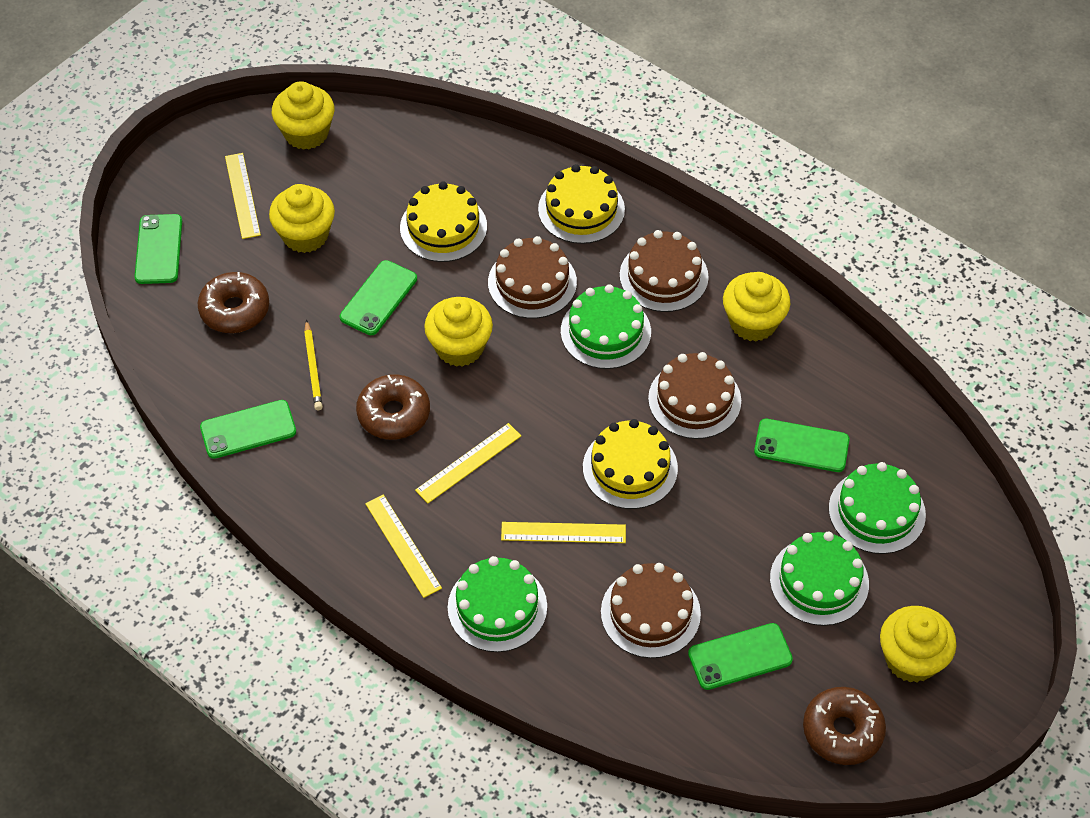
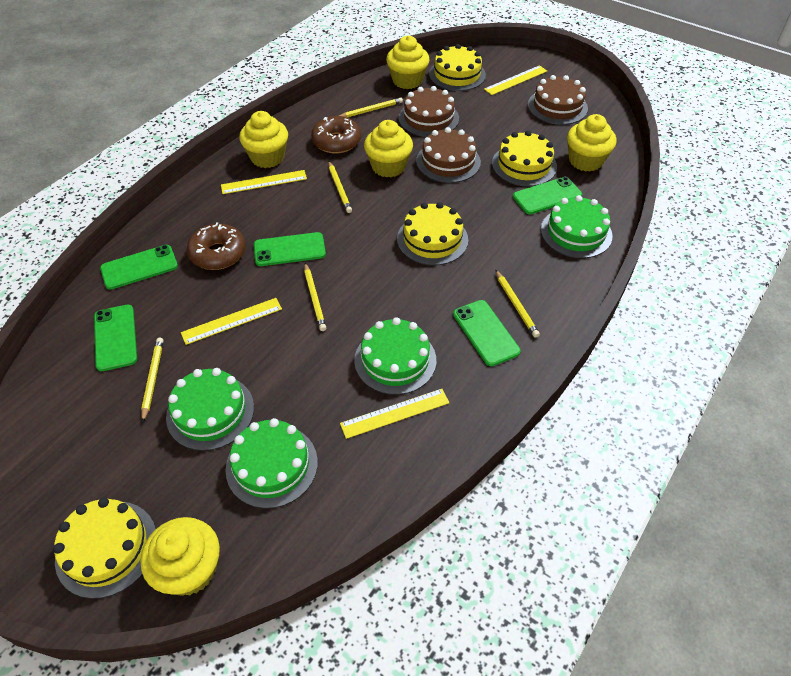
brown cake: 4 -> 3
brown donut: 3 -> 2
yellow cake: 3 -> 4
yellow pencil: 1 -> 5

